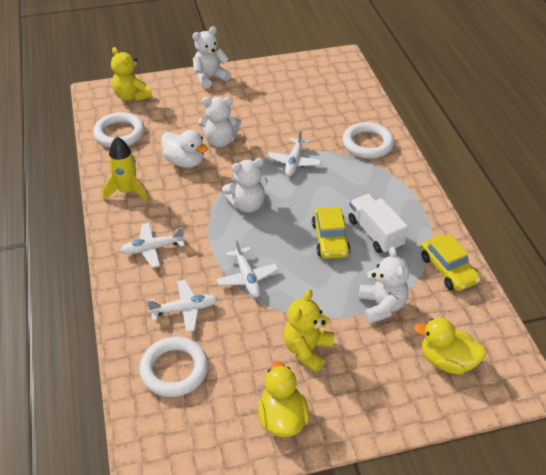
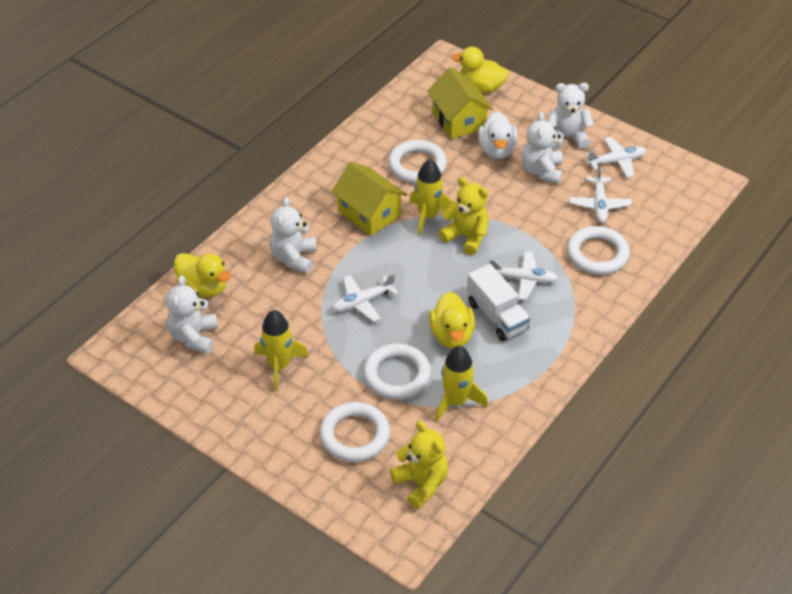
white ring: 3 -> 4
yellow car: 2 -> 0
yellow duck: 2 -> 3
yellow house: 0 -> 2
yellow rocket: 1 -> 3

